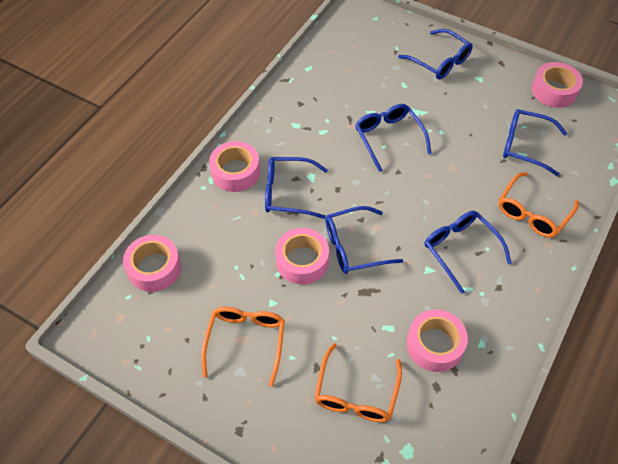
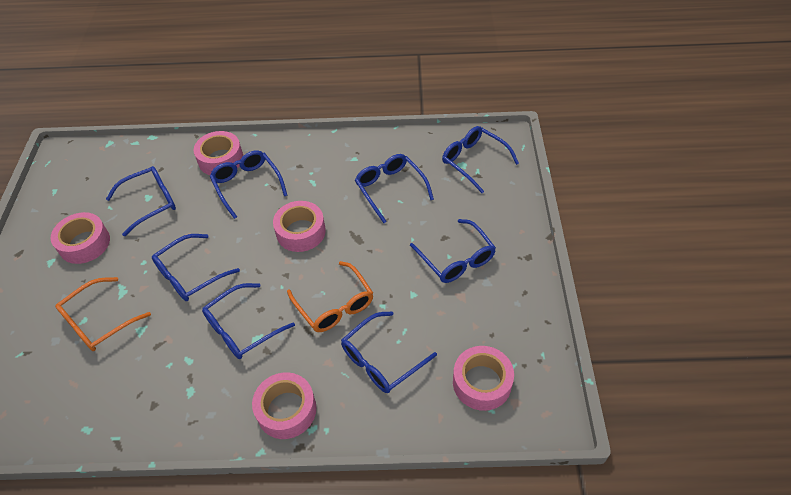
blue glasses: 6 -> 8
orange glasses: 3 -> 2

